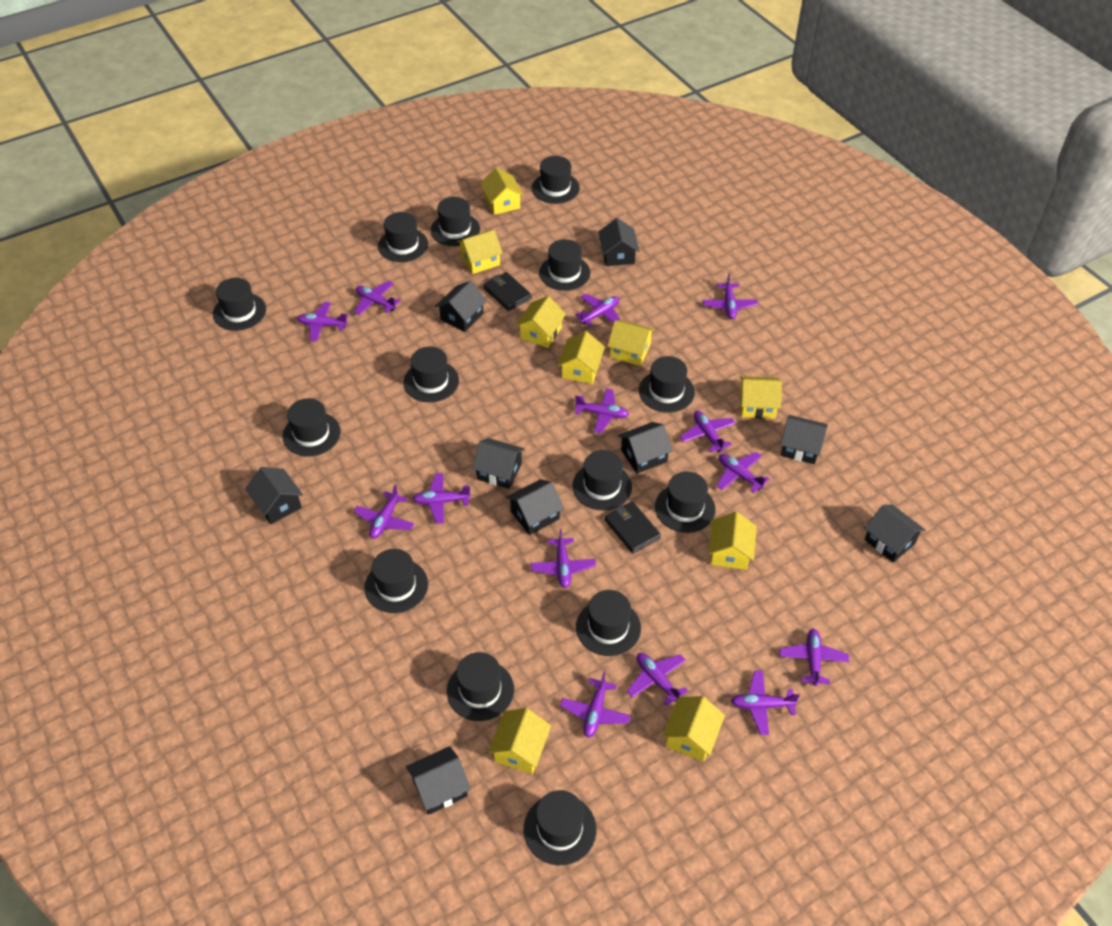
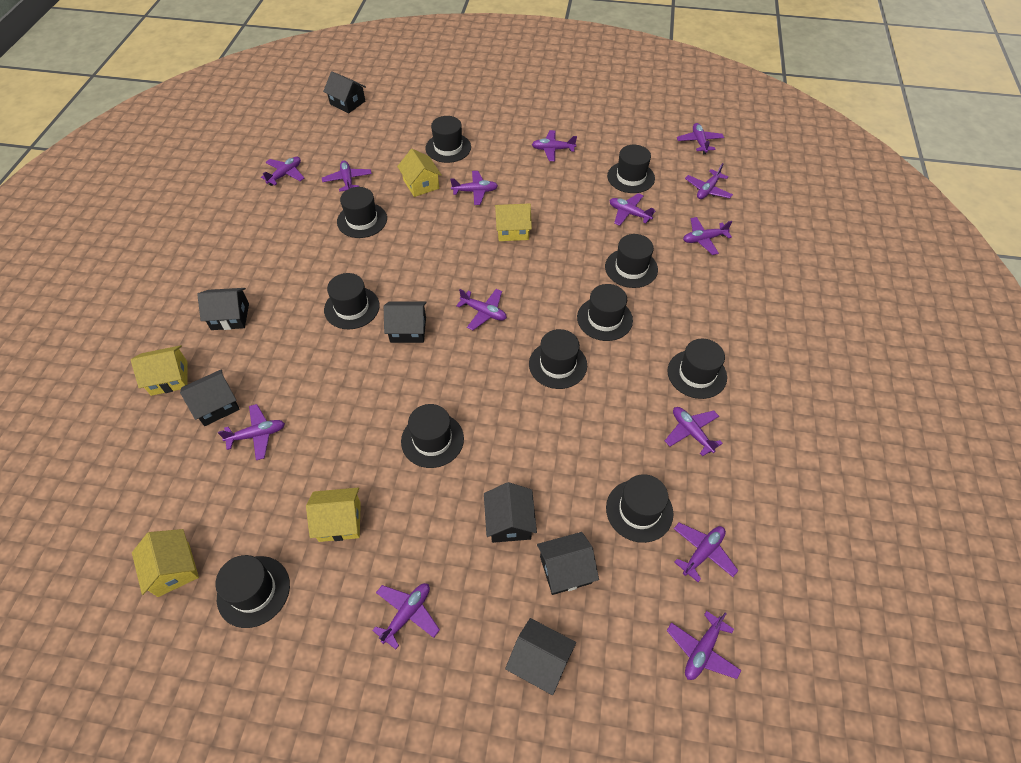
black hat: 14 -> 11
black house: 9 -> 7
black wallet: 2 -> 0
yellow house: 9 -> 5

